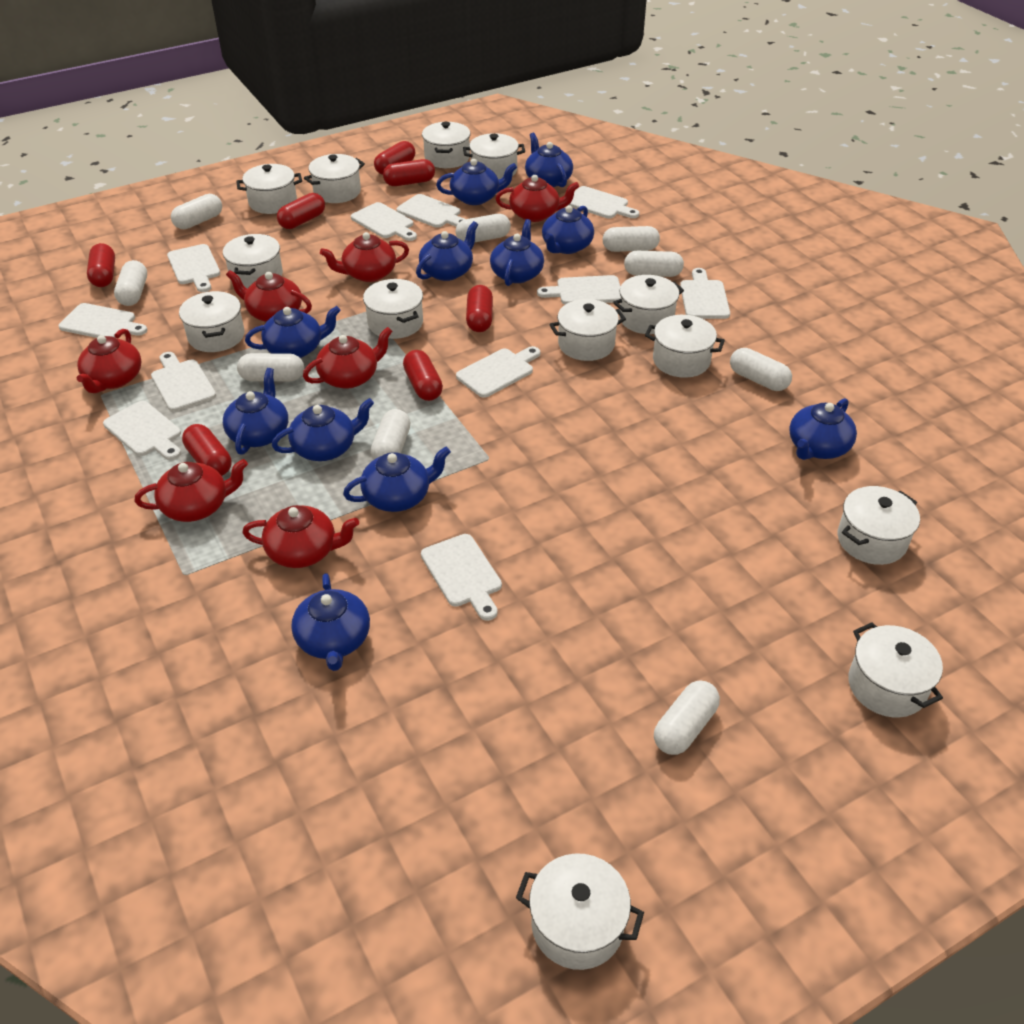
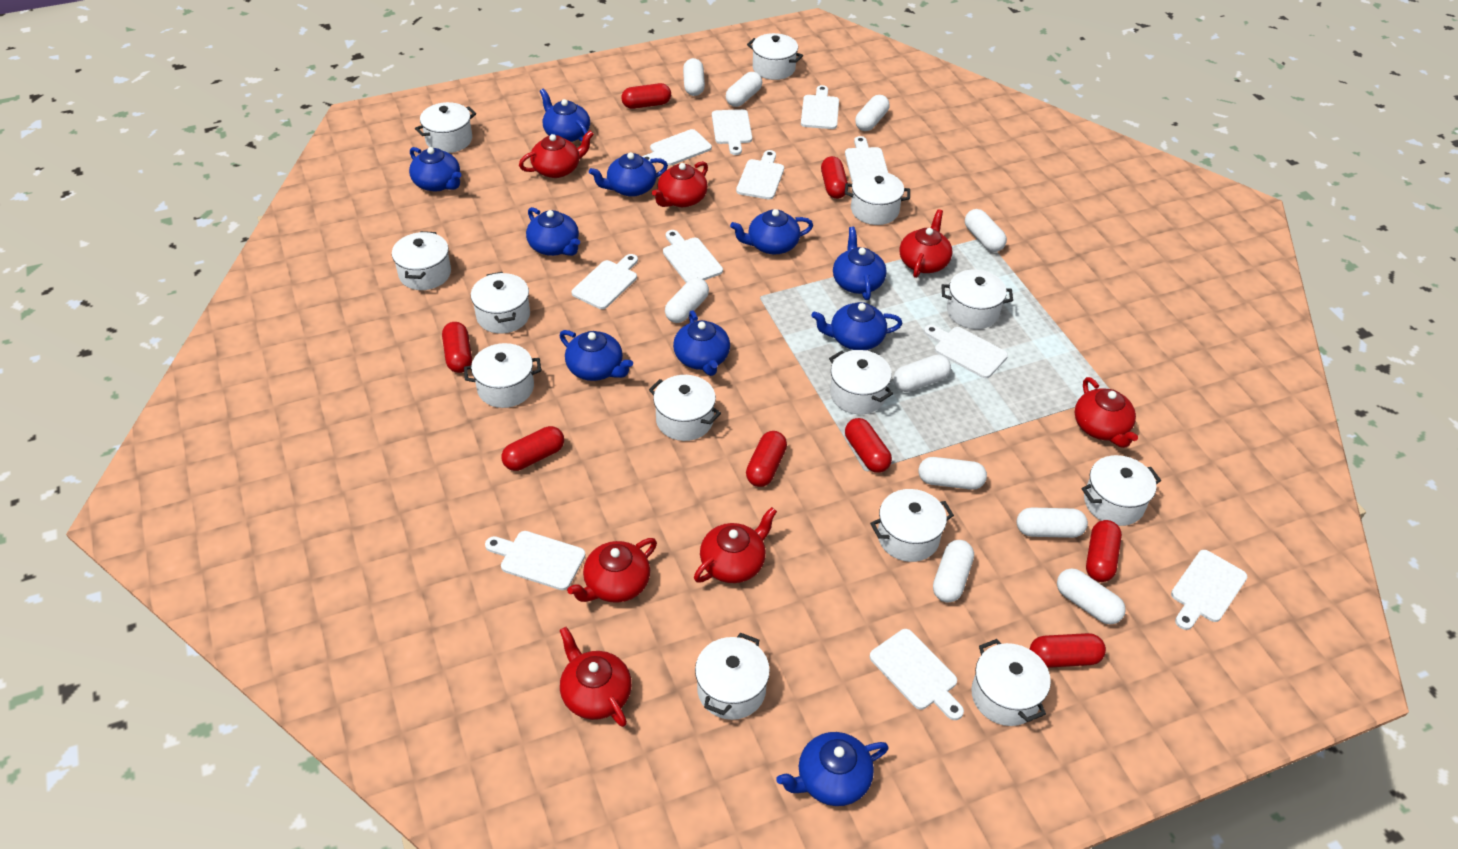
blue teapot: 11 -> 10
red capsule: 7 -> 8
white capsule: 9 -> 10

